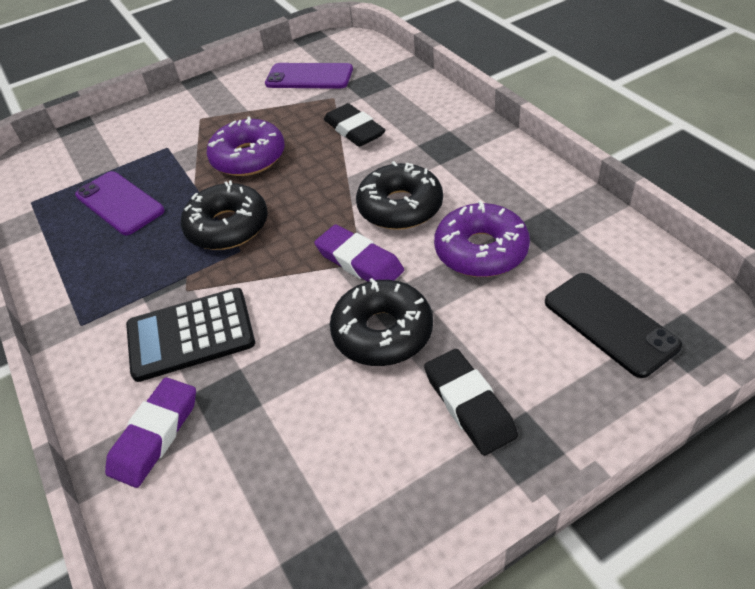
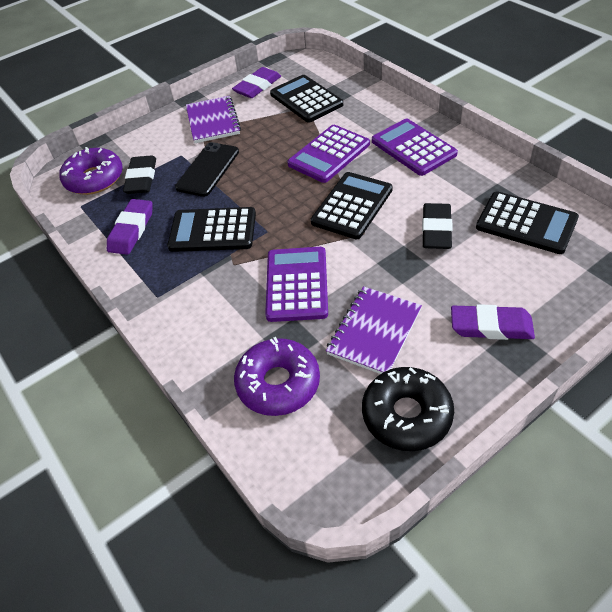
black calculator: 1 -> 4
black donut: 3 -> 1
purple calculator: 0 -> 3
purple eraser: 2 -> 3
purple notebook: 0 -> 2
purple phone: 2 -> 0

